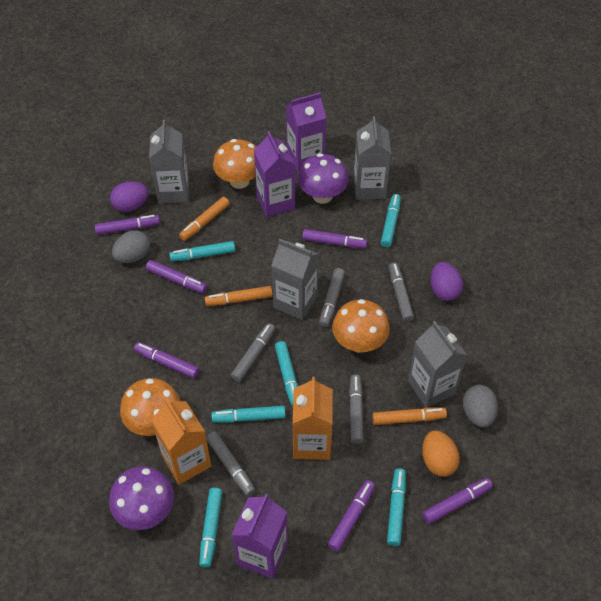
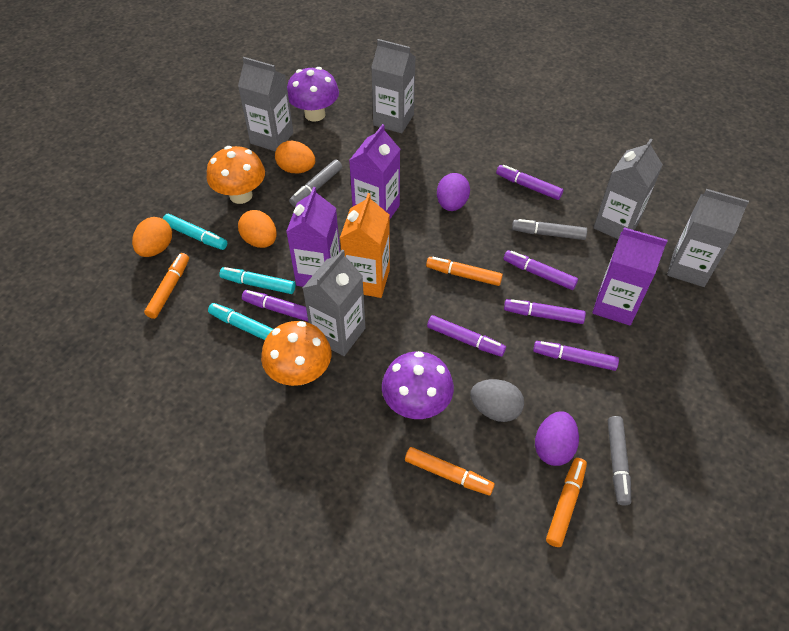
grey carton: 4 -> 5
grey egg: 2 -> 1
grey marker: 5 -> 3
orange carton: 2 -> 1
orange egg: 1 -> 3
orange marker: 3 -> 4
orange mushroom: 3 -> 2
turquoise marker: 6 -> 3

